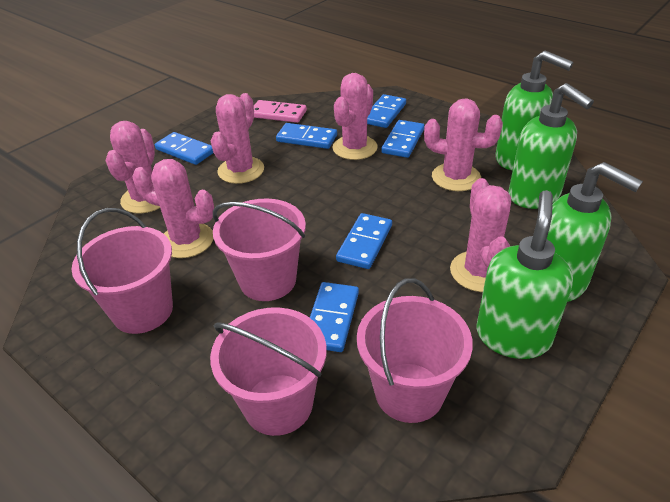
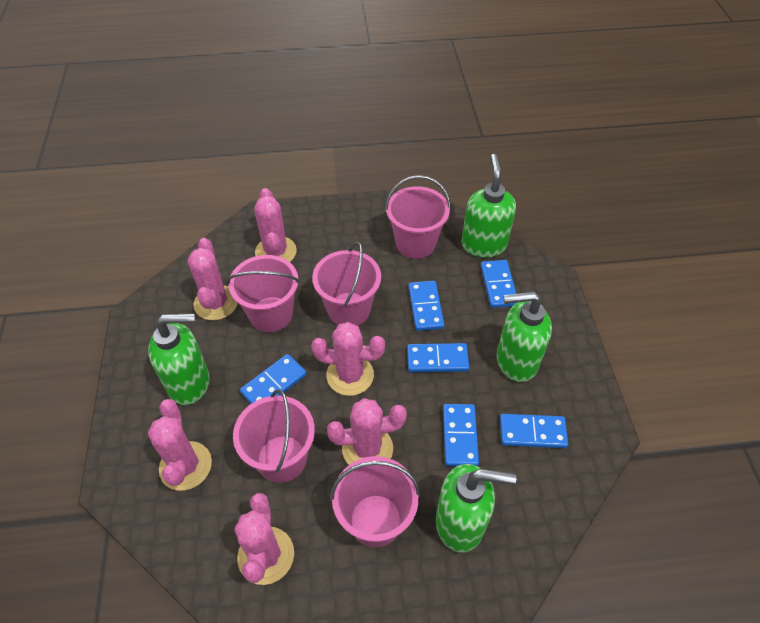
pink bucket: 4 -> 5
pink domino: 1 -> 0

